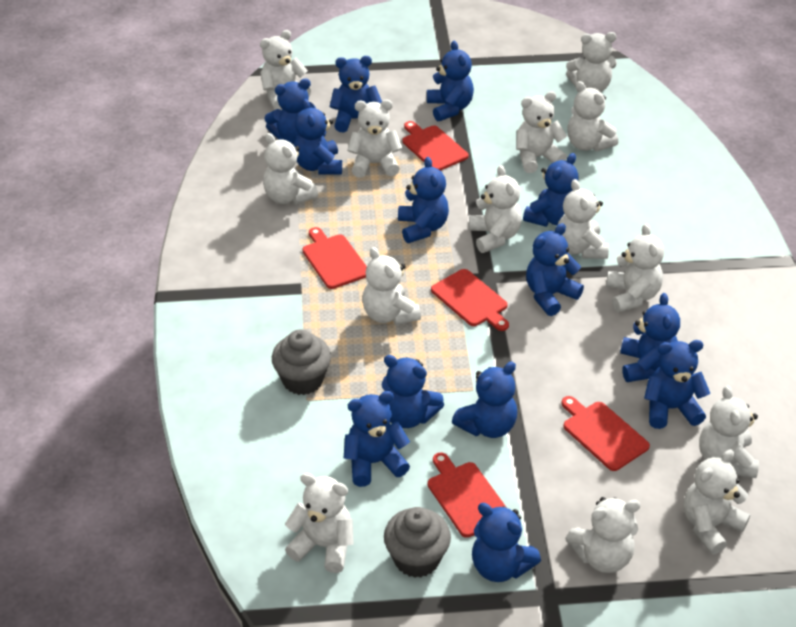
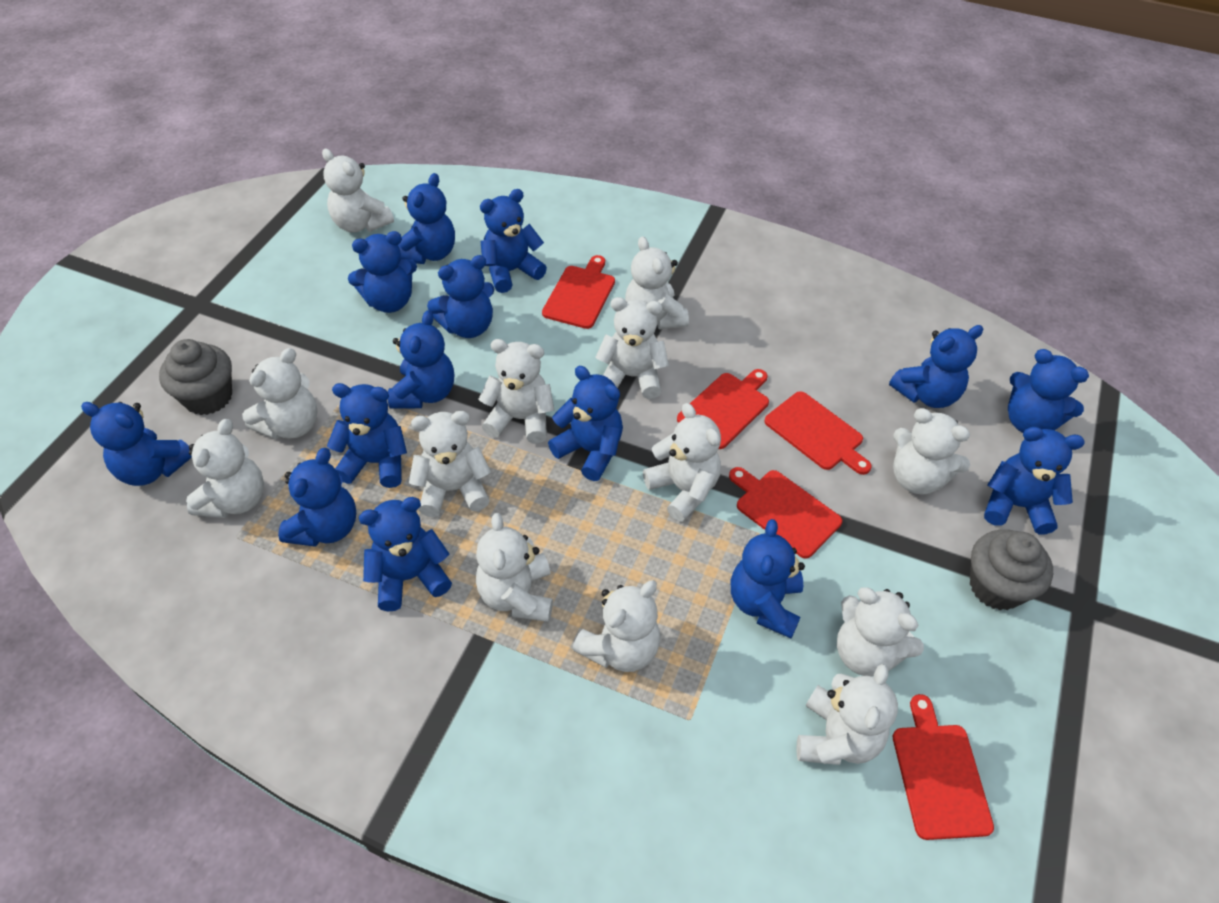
blue teddy bear: 13 -> 14
white teddy bear: 14 -> 13

